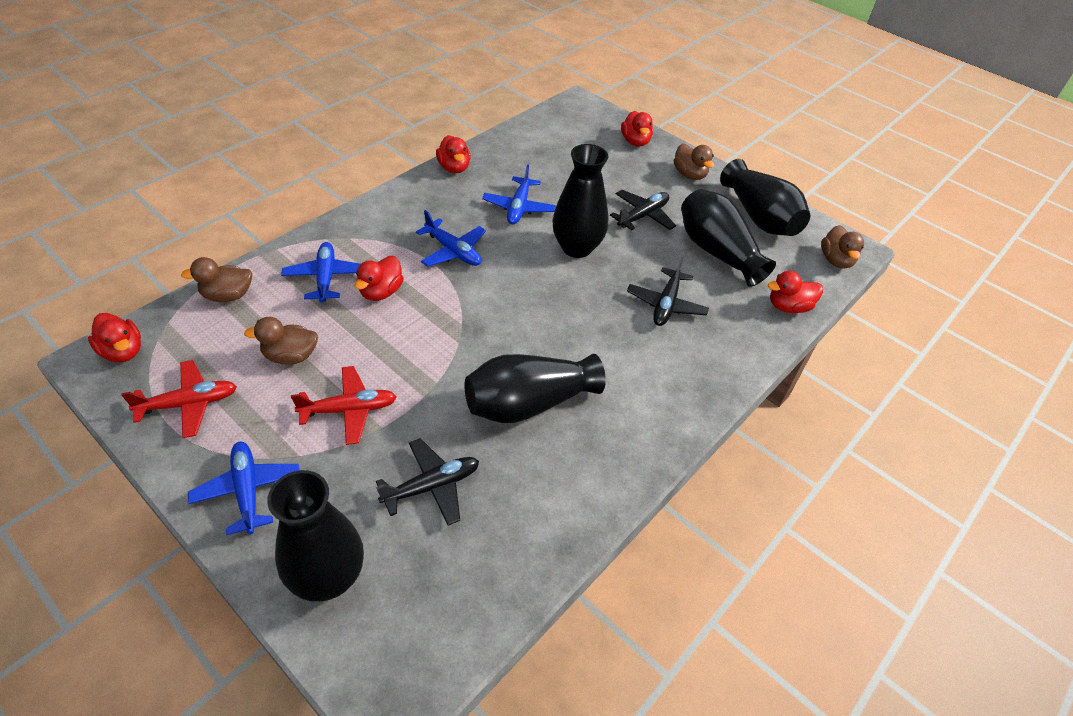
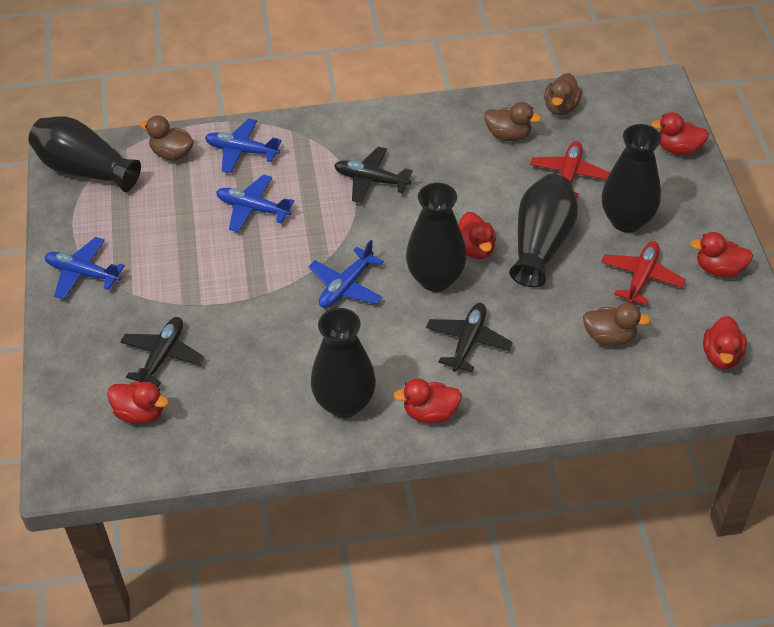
red duck: 5 -> 6

